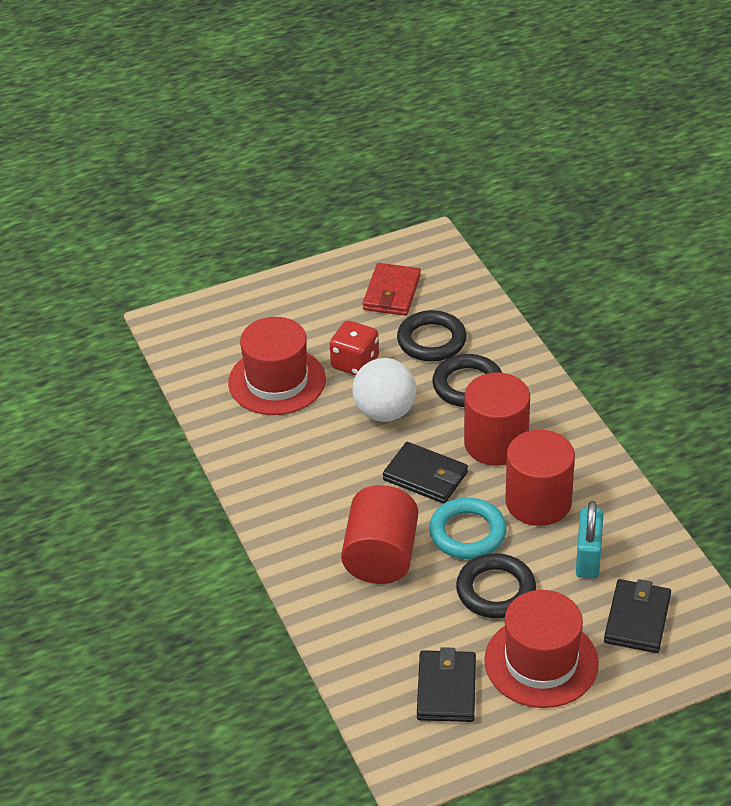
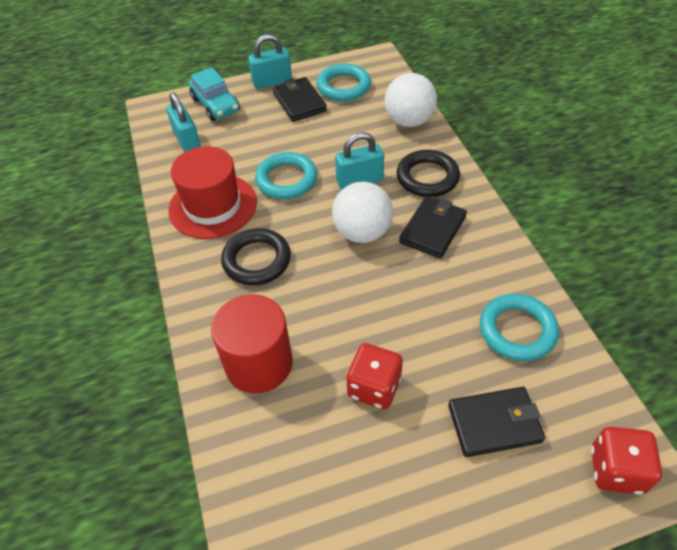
black ring: 3 -> 2
red cylinder: 3 -> 1
red dice: 1 -> 2
red hat: 2 -> 1
red wallet: 1 -> 0
turquoise car: 0 -> 1
turquoise padlock: 1 -> 3
turquoise ring: 1 -> 3
white ball: 1 -> 2

